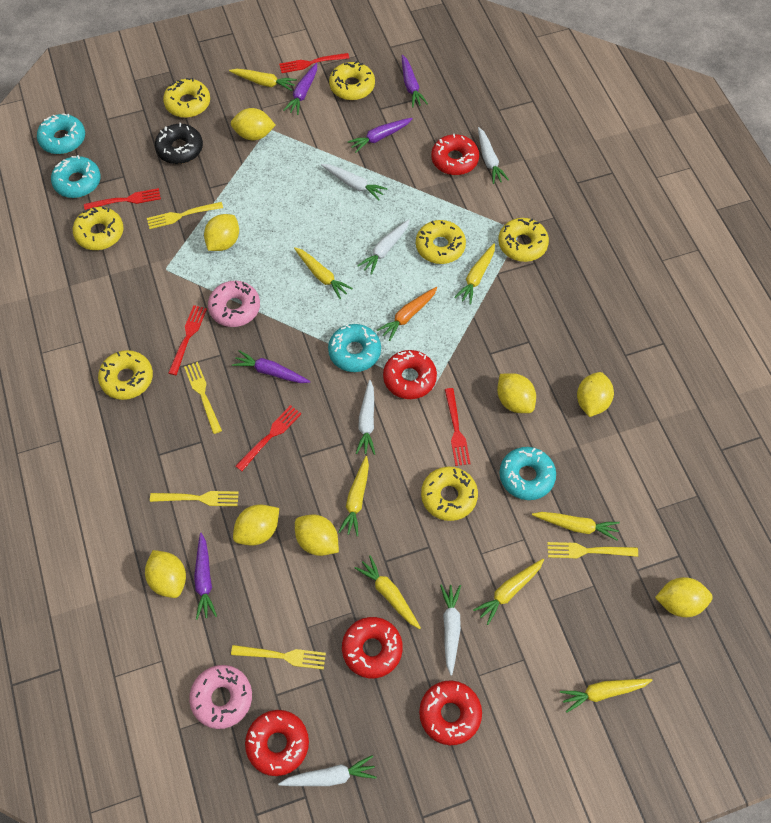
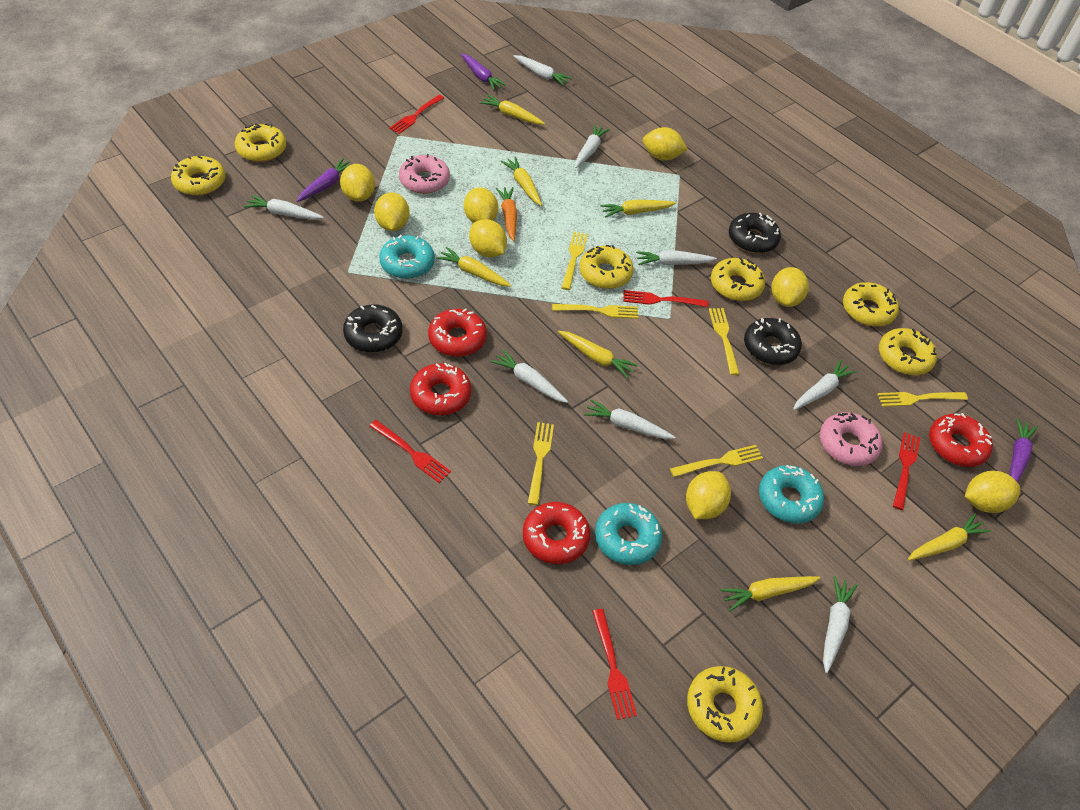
black donut: 1 -> 3
purple carrot: 5 -> 3
red donut: 5 -> 4
turquoise donut: 4 -> 3
white carrot: 6 -> 8
yellow carrot: 8 -> 7
yellow fork: 5 -> 6

